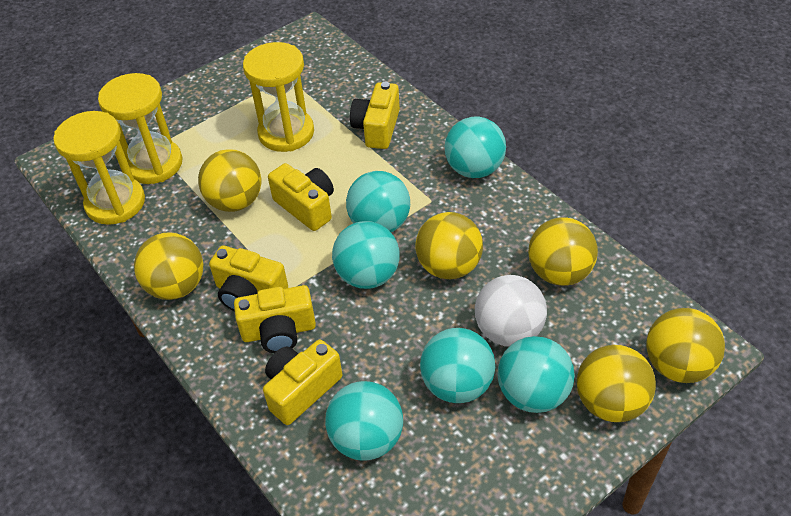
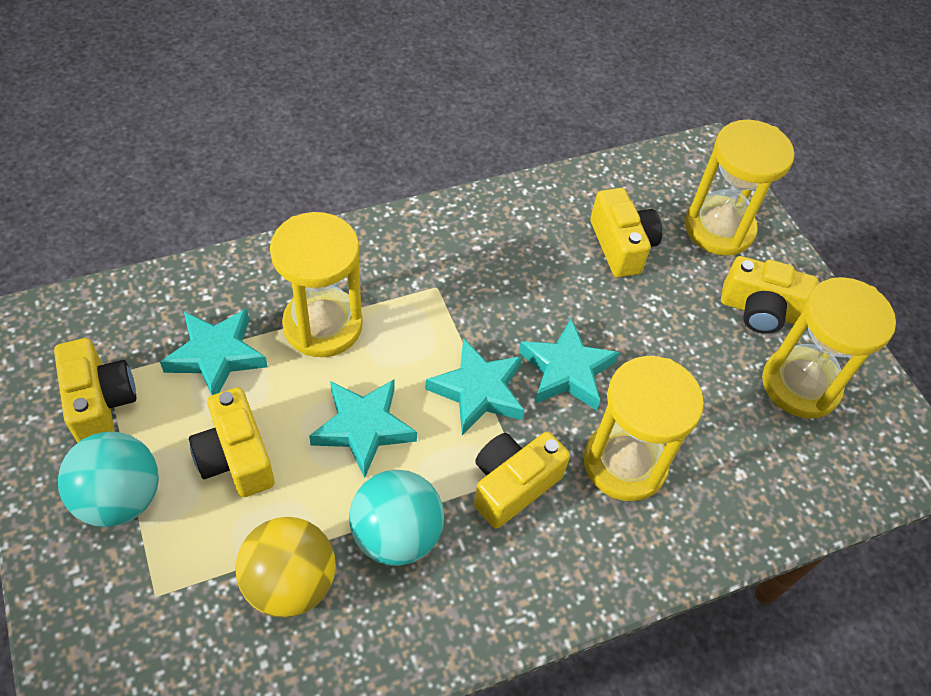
turquoise ball: 6 -> 2
turquoise star: 0 -> 4
white ball: 1 -> 0
yellow ball: 6 -> 1
yellow hourglass: 3 -> 4

